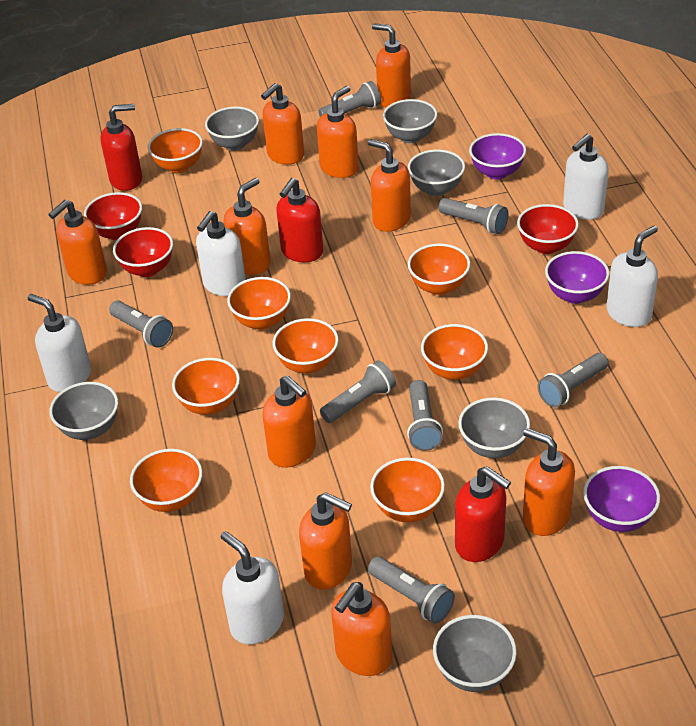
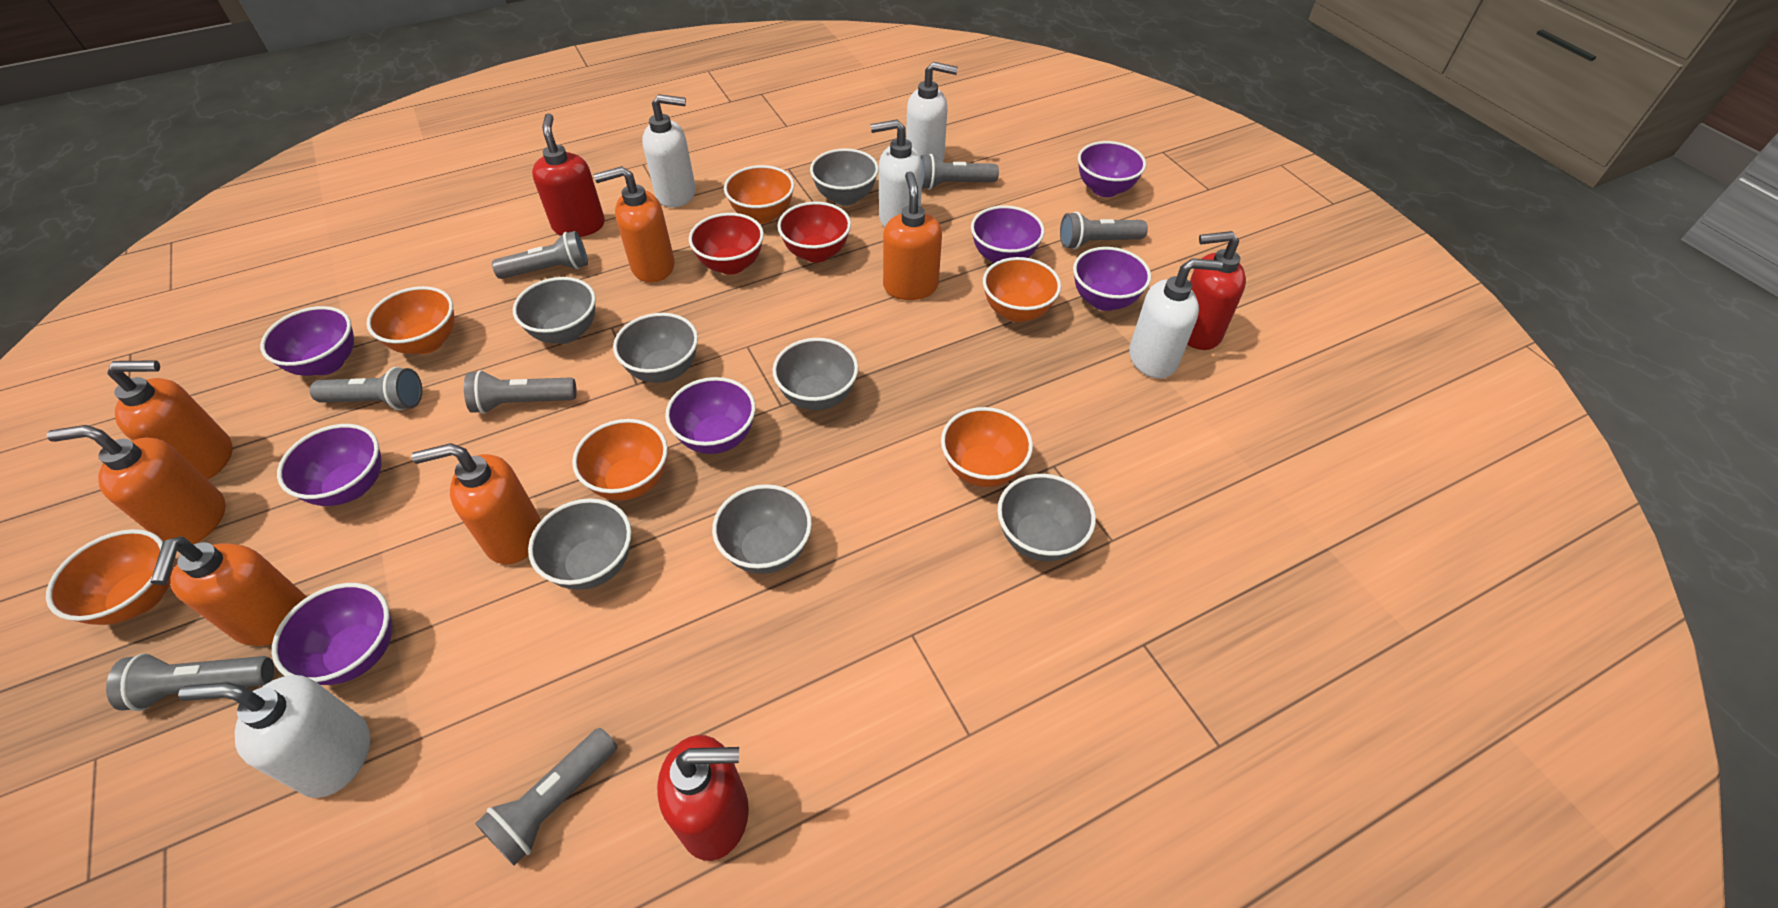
grey bowl: 6 -> 7
orange bowl: 8 -> 6
orange soap dispenser: 10 -> 6
purple bowl: 3 -> 7
red bowl: 3 -> 2

